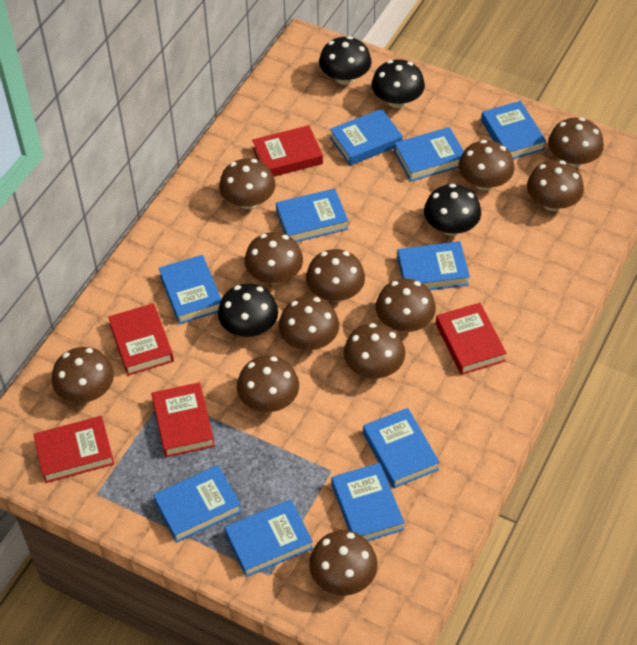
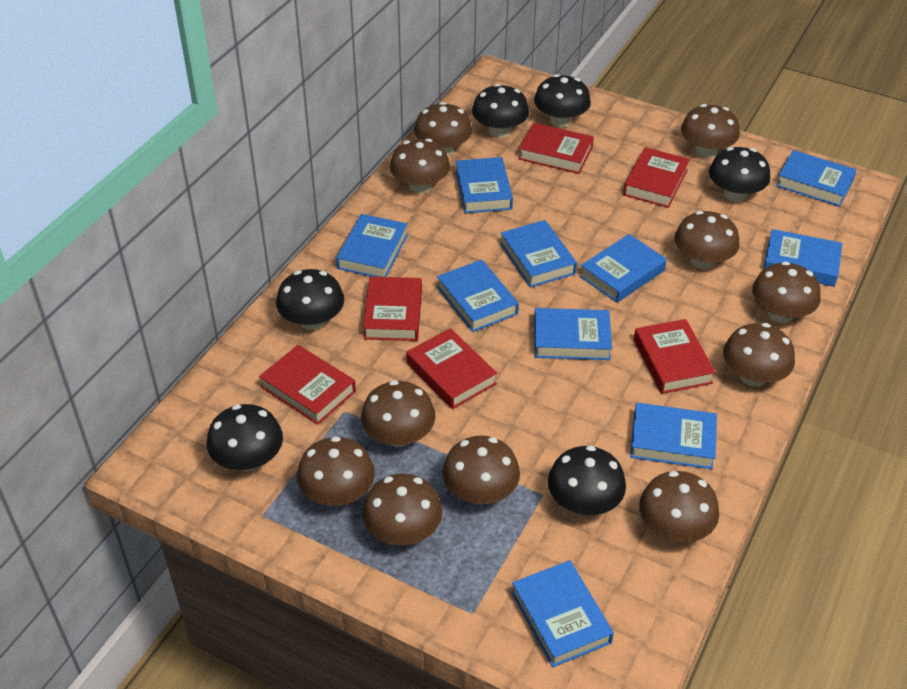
black mushroom: 4 -> 6
brown mushroom: 12 -> 11
red book: 5 -> 6

